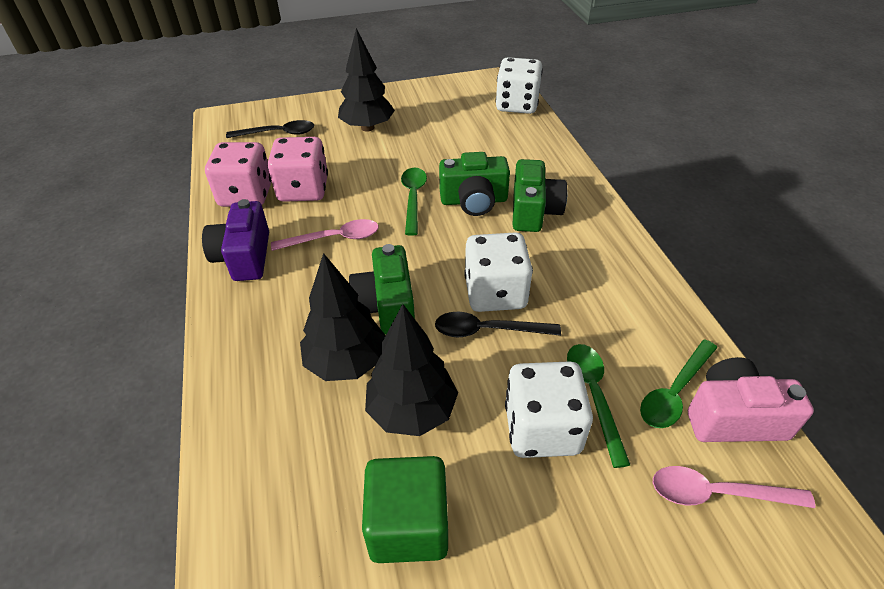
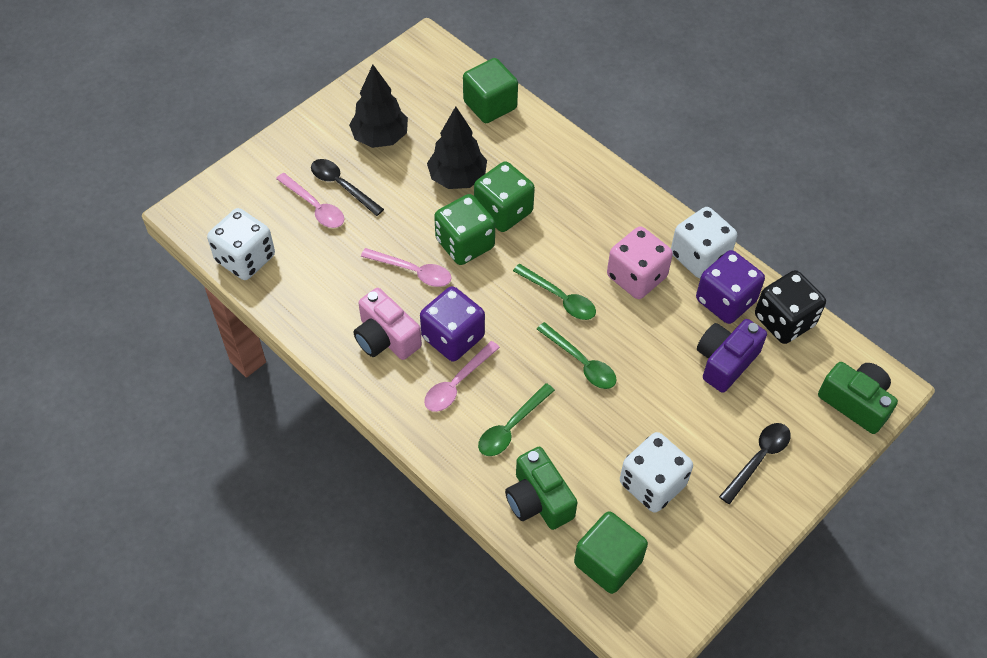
black dice: 0 -> 1
black tree: 3 -> 2
green camera: 3 -> 2
green cube: 1 -> 2
green dice: 0 -> 2
pink dice: 2 -> 1
pink spoon: 2 -> 3
purple dice: 0 -> 2

